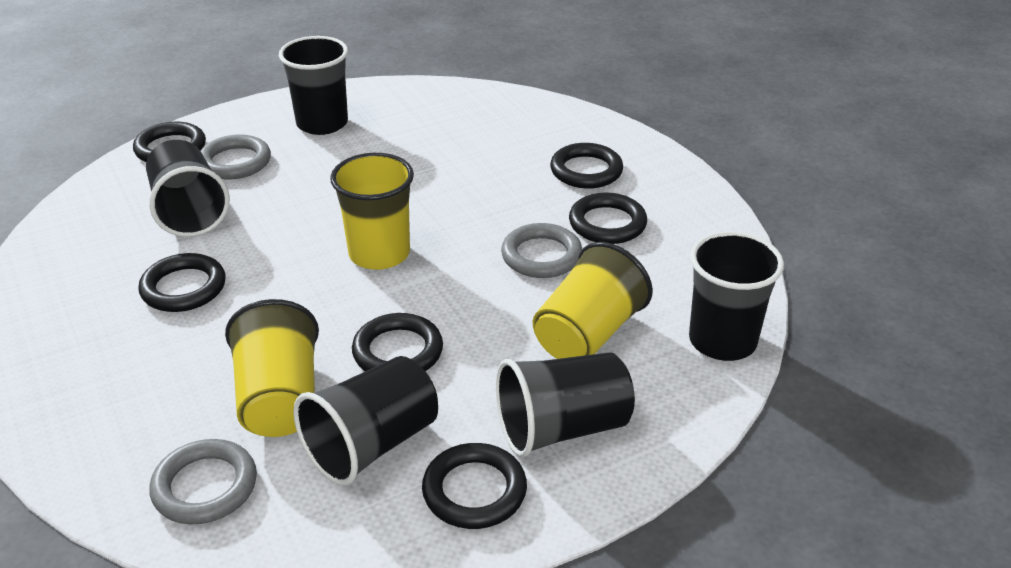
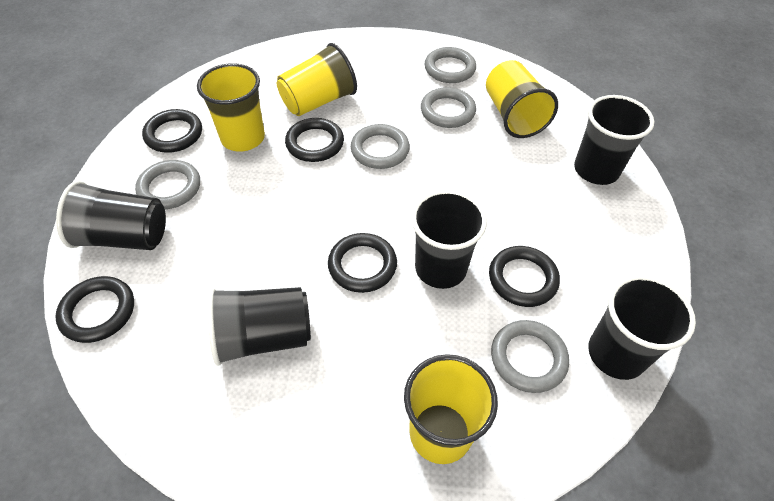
black ring: 6 -> 5
grey ring: 3 -> 5
yellow cup: 3 -> 4

